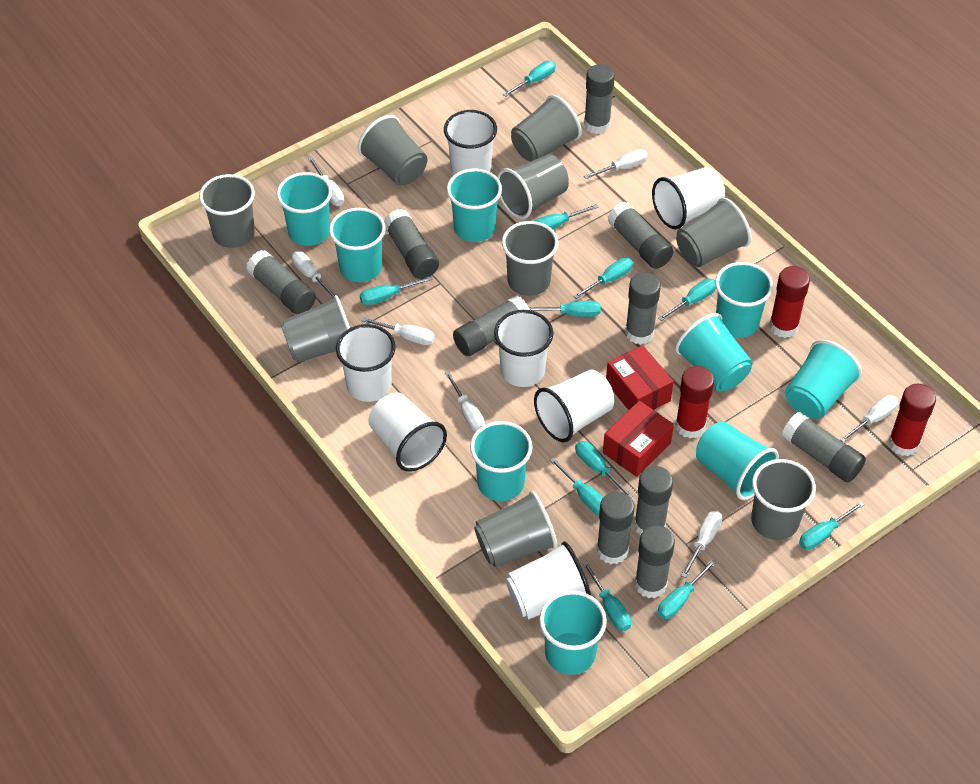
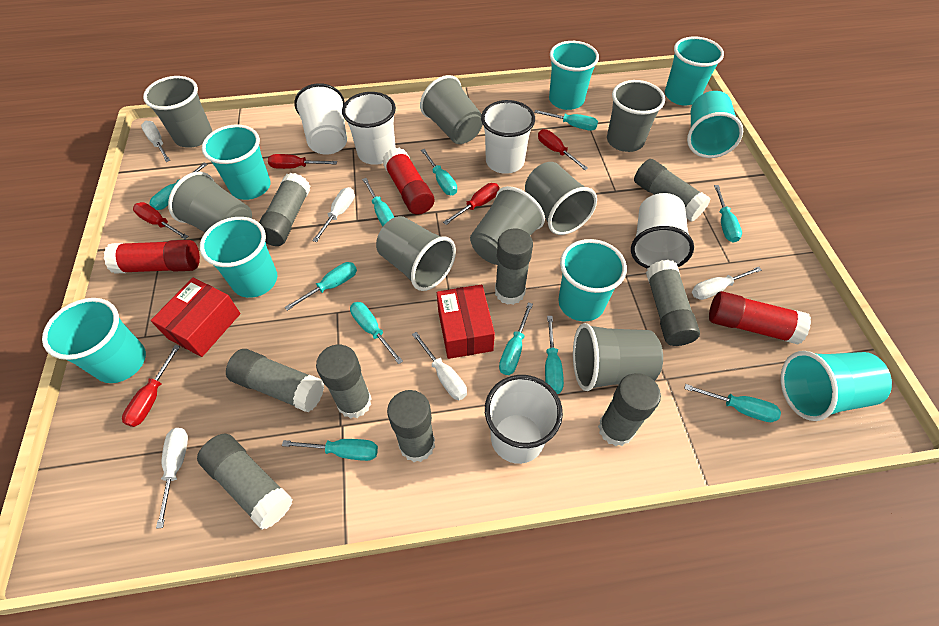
grey cup: 9 -> 8
grey glue stick: 10 -> 9
red screwdriver: 0 -> 5
turquoise cup: 9 -> 8
white cup: 7 -> 5
white screwdriver: 7 -> 5

